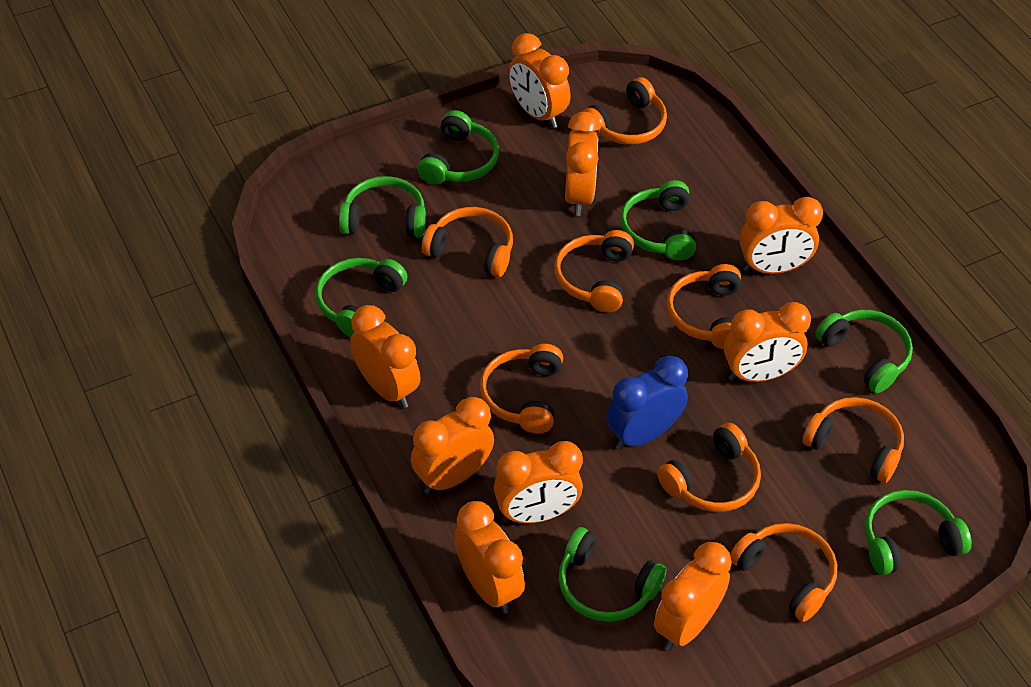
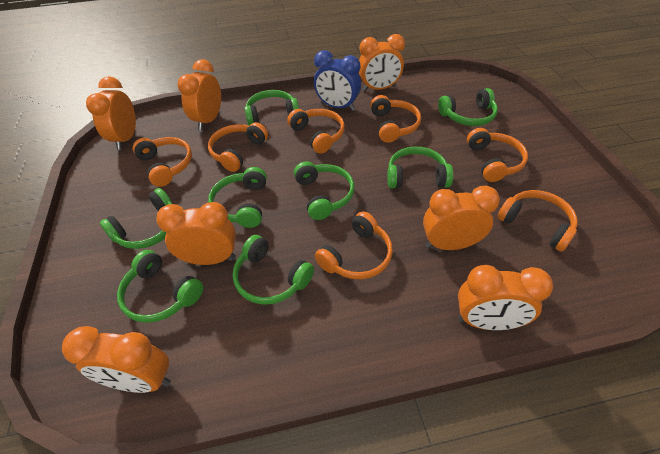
green headphones: 7 -> 8
orange clock: 9 -> 7
orange headphones: 8 -> 7

